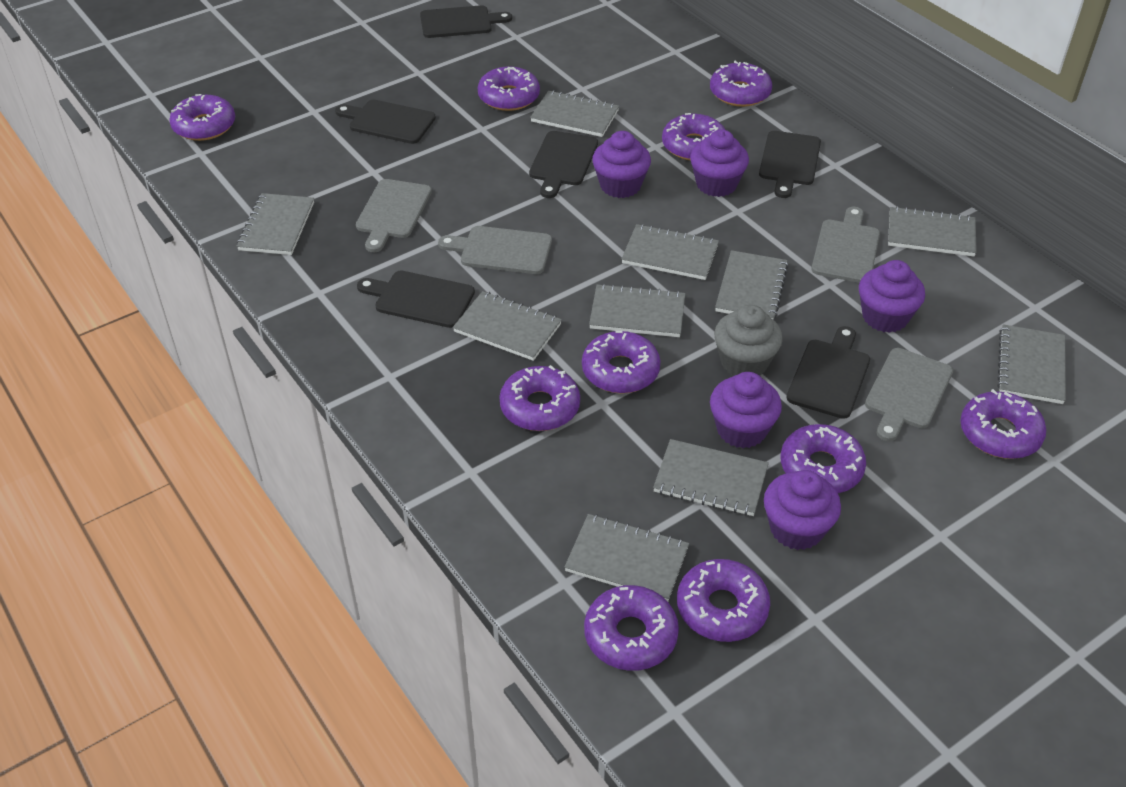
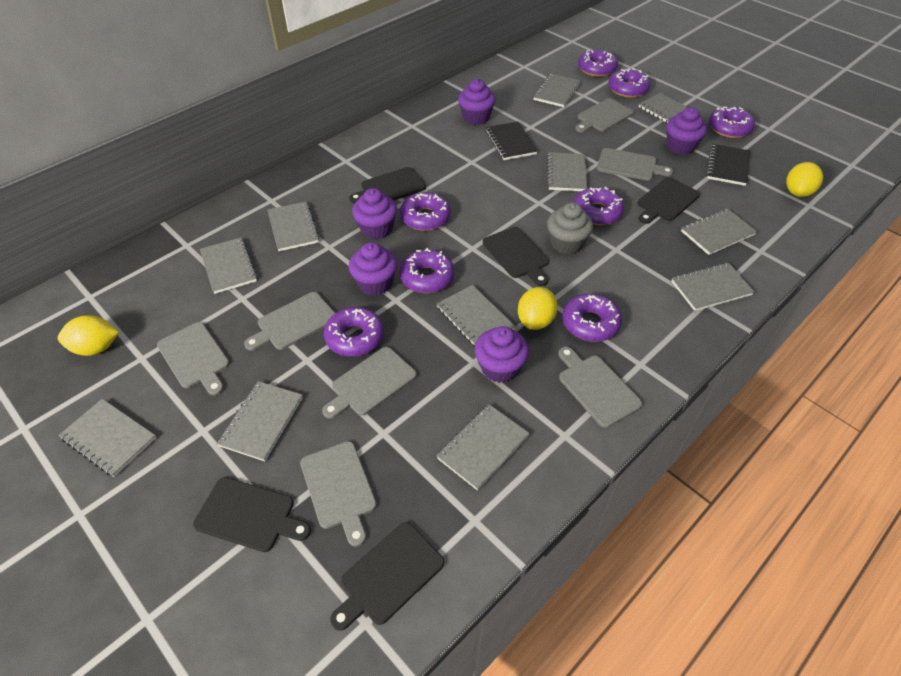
black cutting board: 6 -> 5
black notebook: 0 -> 2
grey cutting board: 4 -> 7
grey notebook: 10 -> 11
purple donut: 10 -> 8
yellow lemon: 0 -> 3

